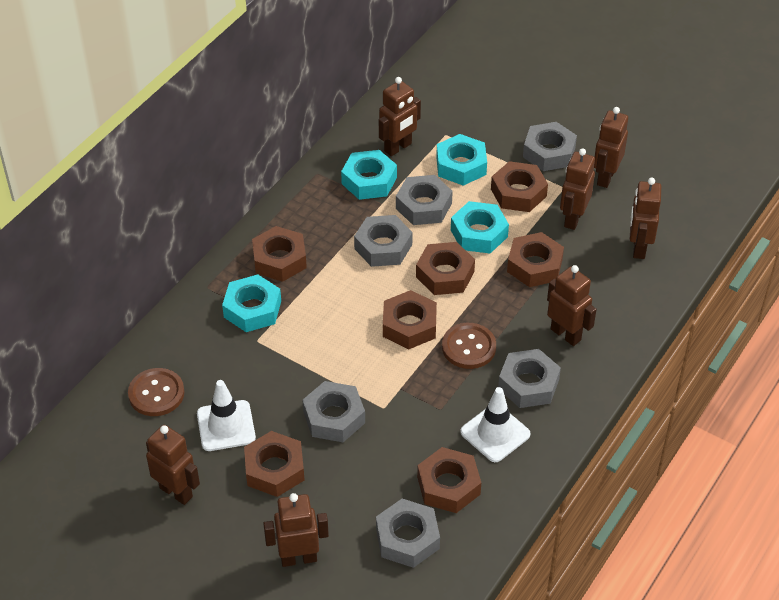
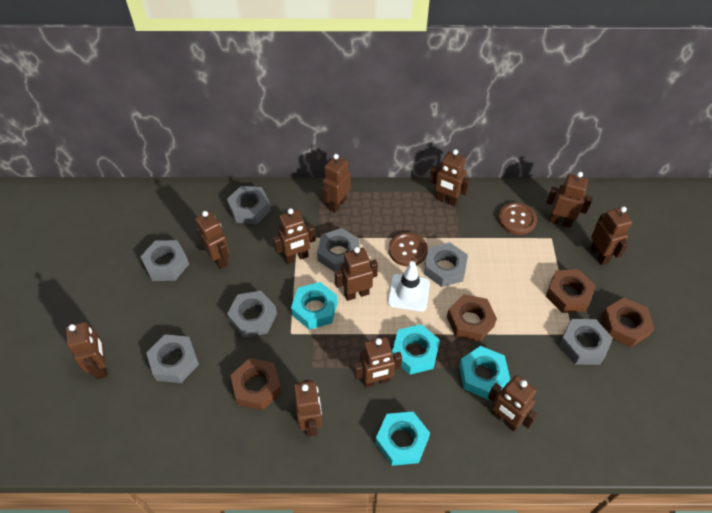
brown nut: 7 -> 4
brown robot: 7 -> 11
grey nut: 6 -> 7
white traffic cone: 2 -> 1

